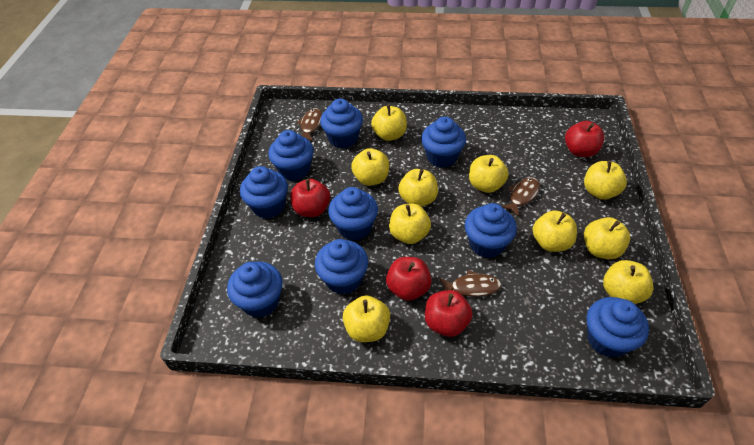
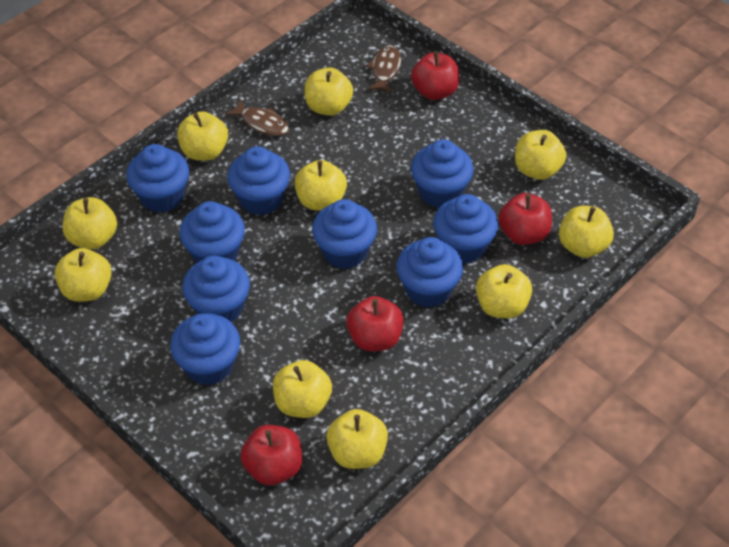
brown fish: 3 -> 2

